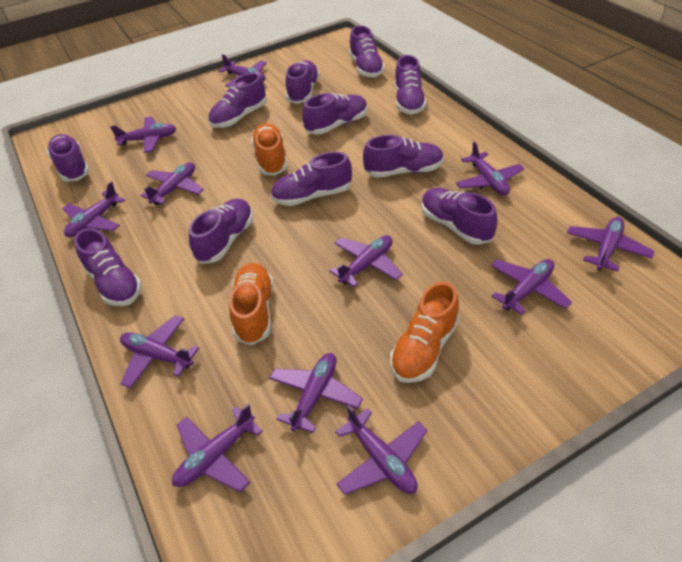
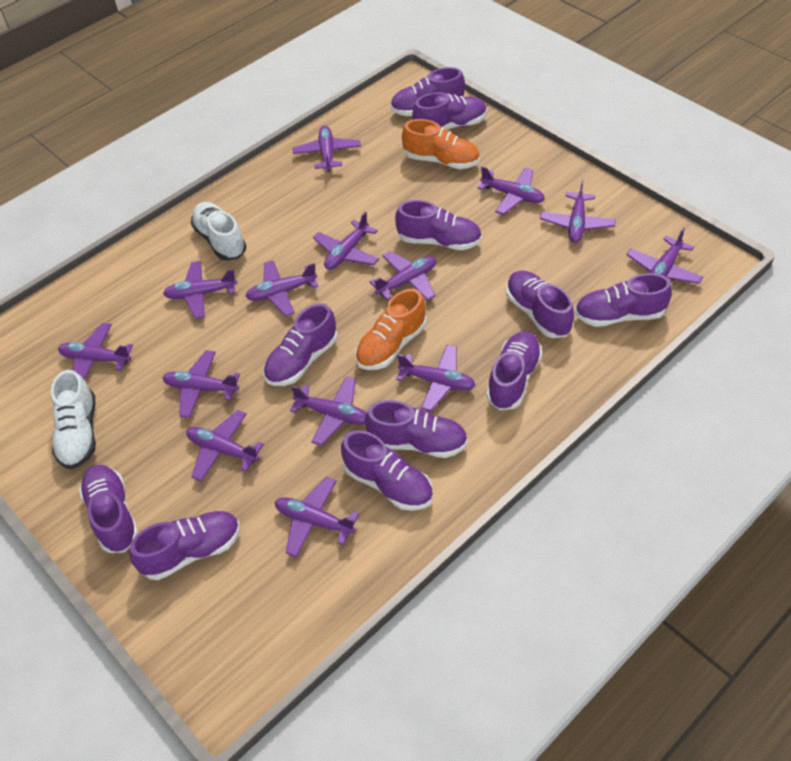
orange shoe: 3 -> 2
purple plane: 12 -> 14
white shoe: 0 -> 2

